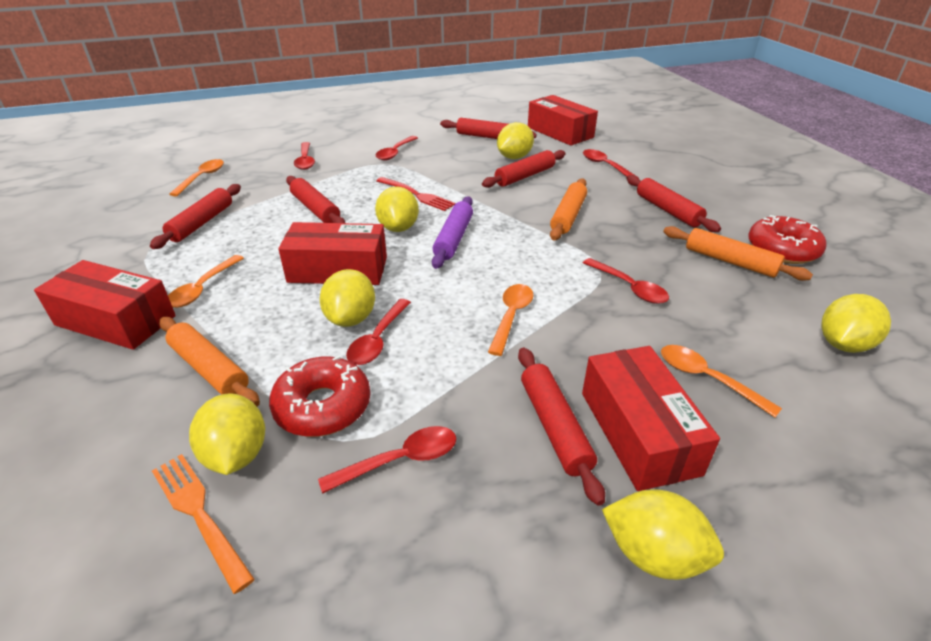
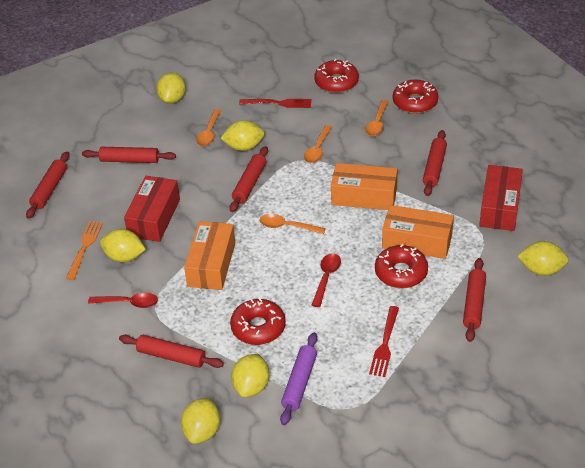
orange box: 0 -> 3
orange rolling pin: 3 -> 0
red box: 4 -> 2
red donut: 2 -> 4
red fork: 1 -> 2
red spoon: 6 -> 2

